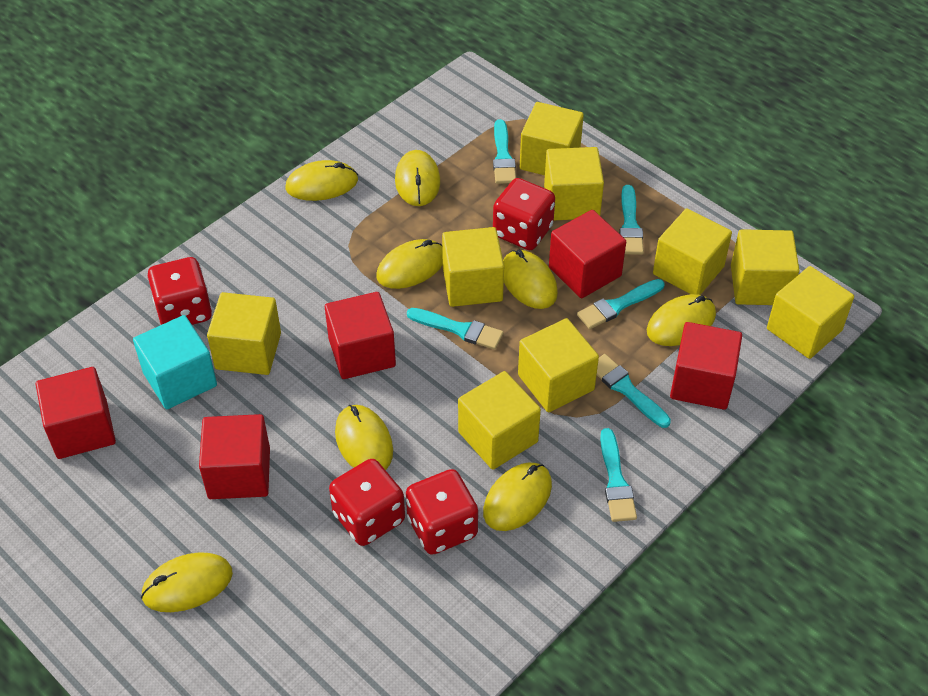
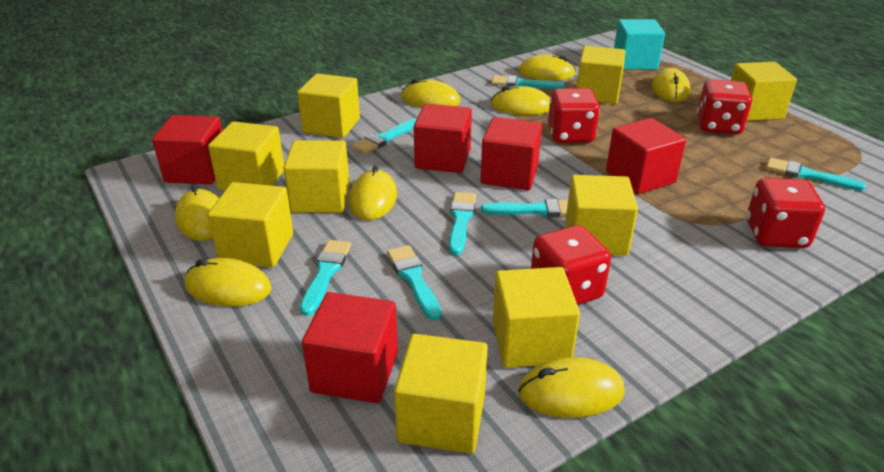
turquoise brush: 6 -> 7

